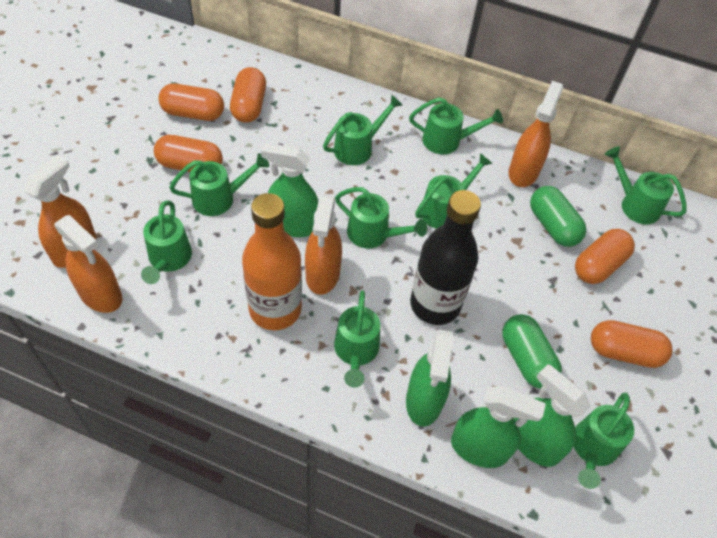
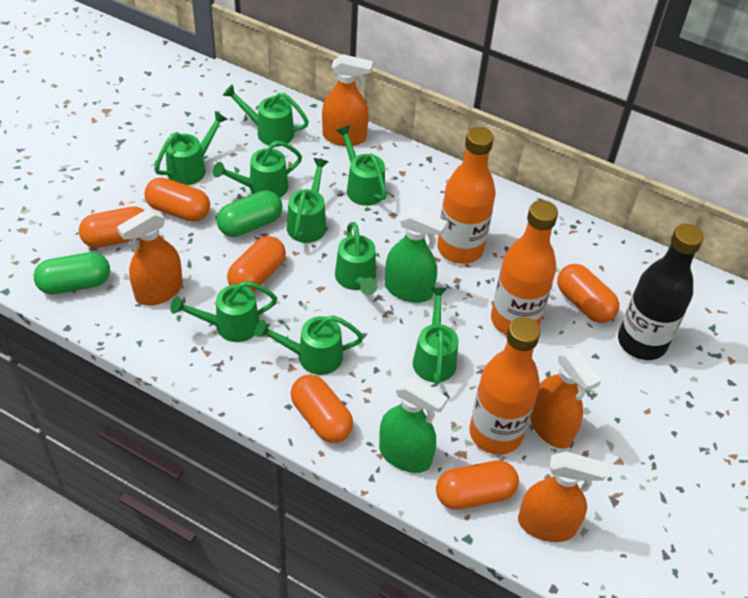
green spray bottle: 4 -> 2
orange bottle: 1 -> 3
orange capsule: 5 -> 6

